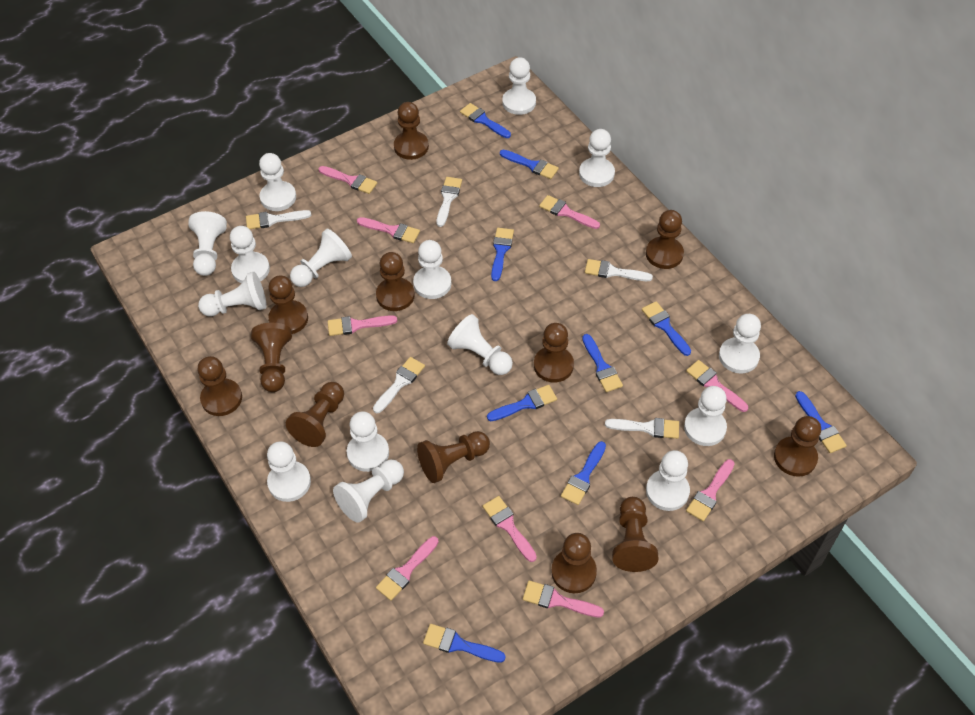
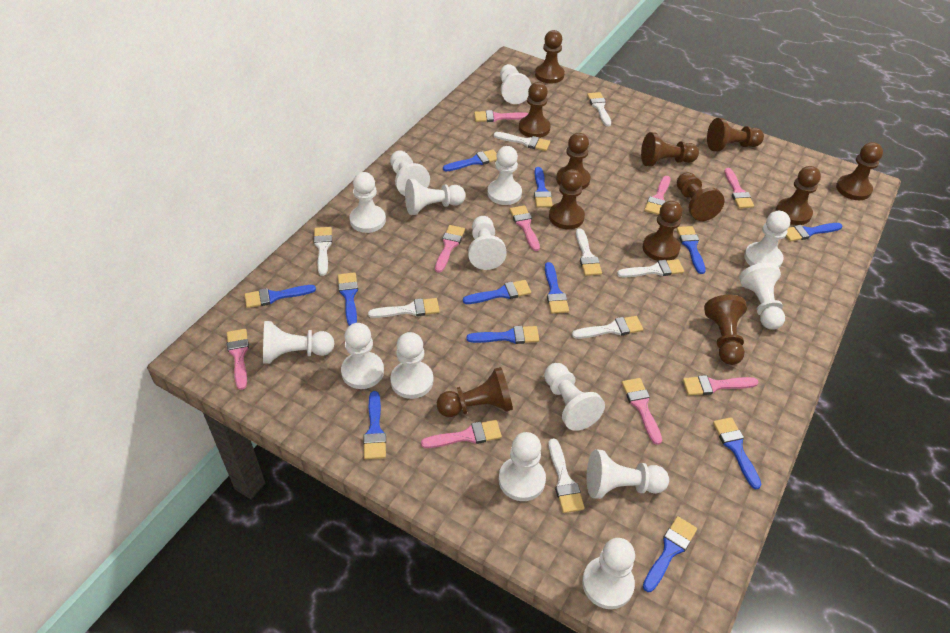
blue brush: 9 -> 12
white brush: 5 -> 8

